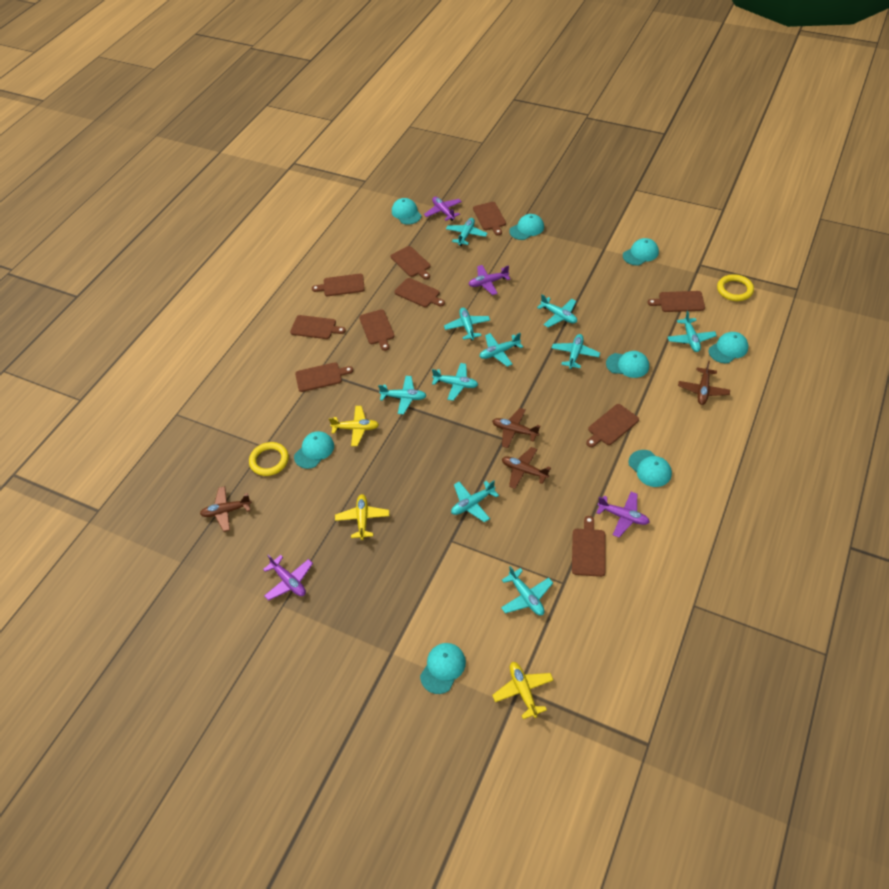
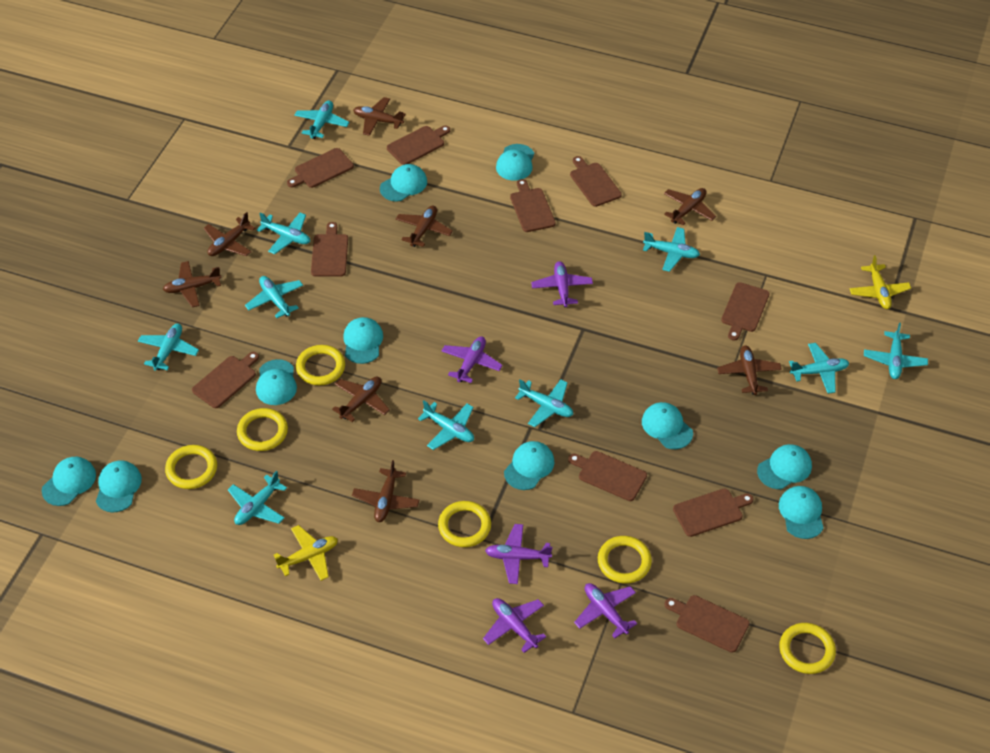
brown plane: 4 -> 8
purple plane: 4 -> 5
turquoise cap: 8 -> 10
yellow plane: 3 -> 2
yellow ring: 2 -> 6

